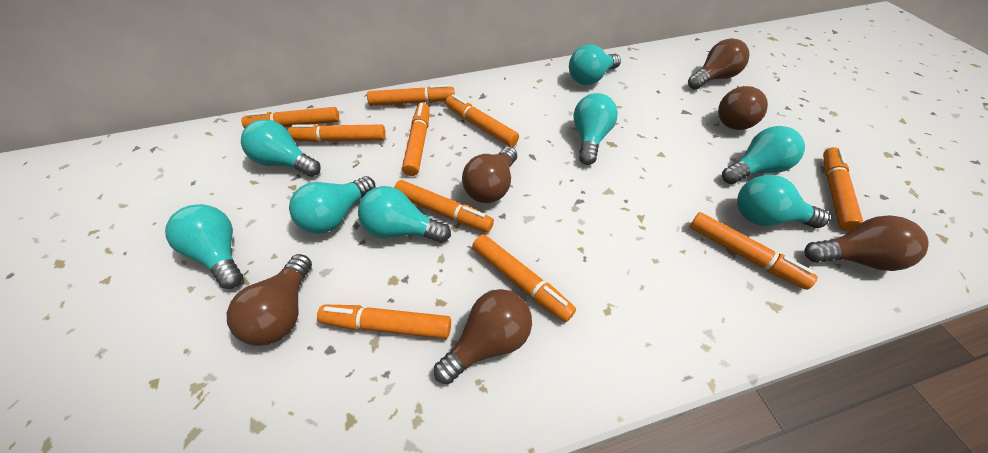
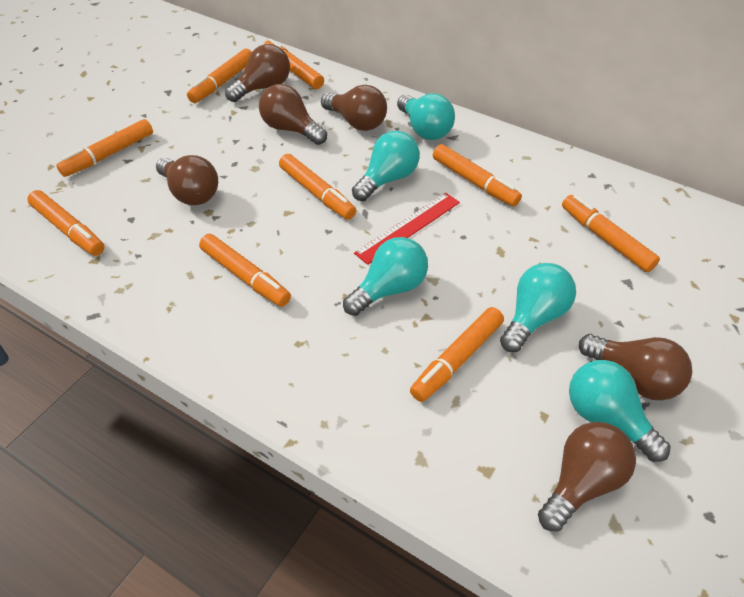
orange marker: 10 -> 9
red ruler: 0 -> 1
turquoise light bulb: 8 -> 5

